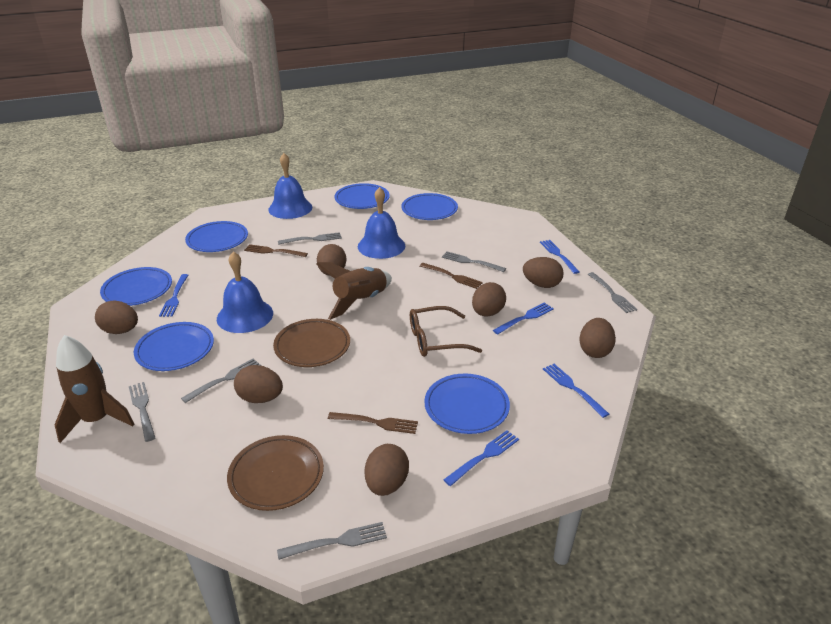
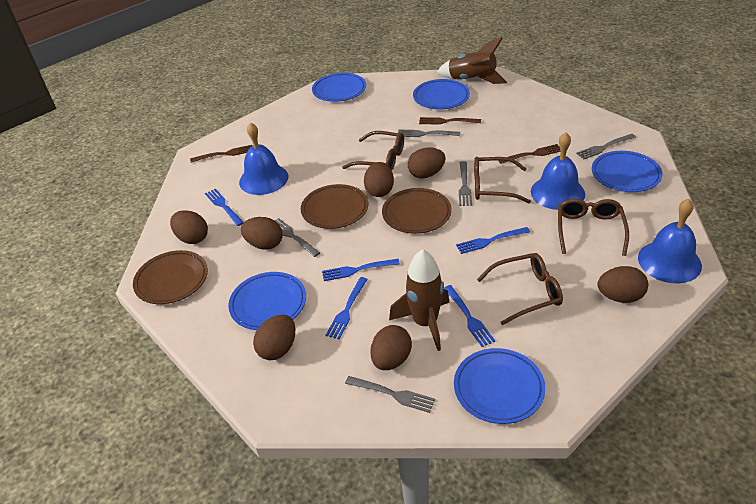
blue plate: 6 -> 5
brown glasses: 1 -> 4
brown plate: 2 -> 3
grey fork: 6 -> 5

